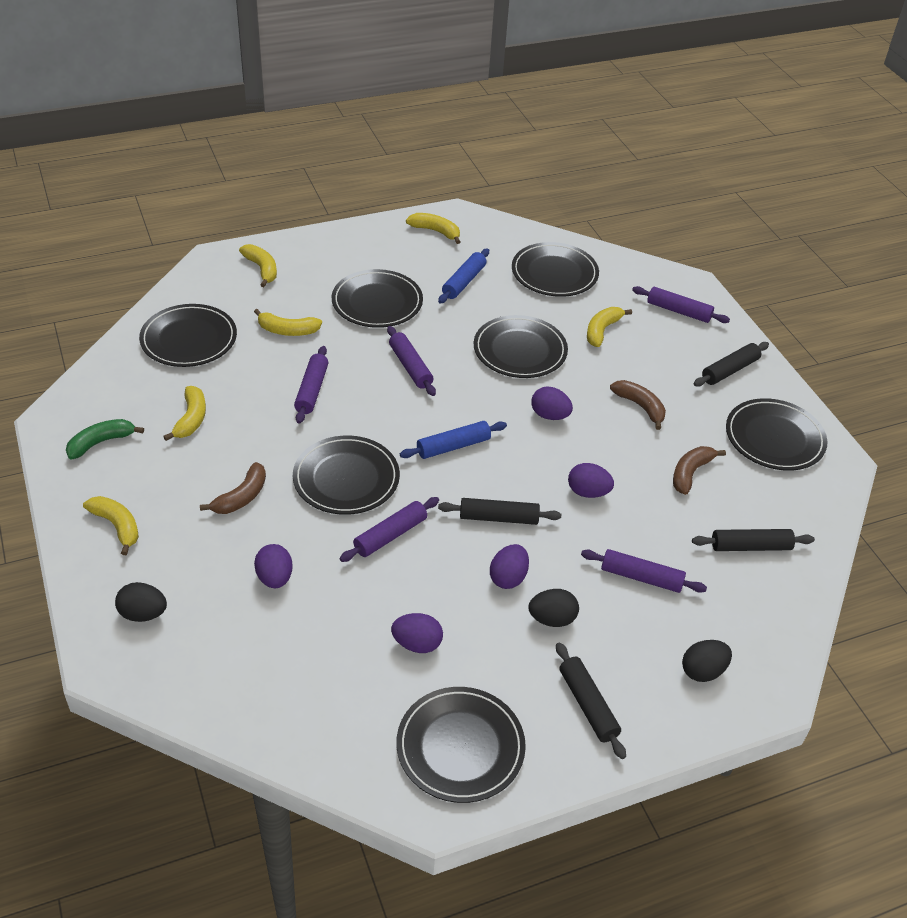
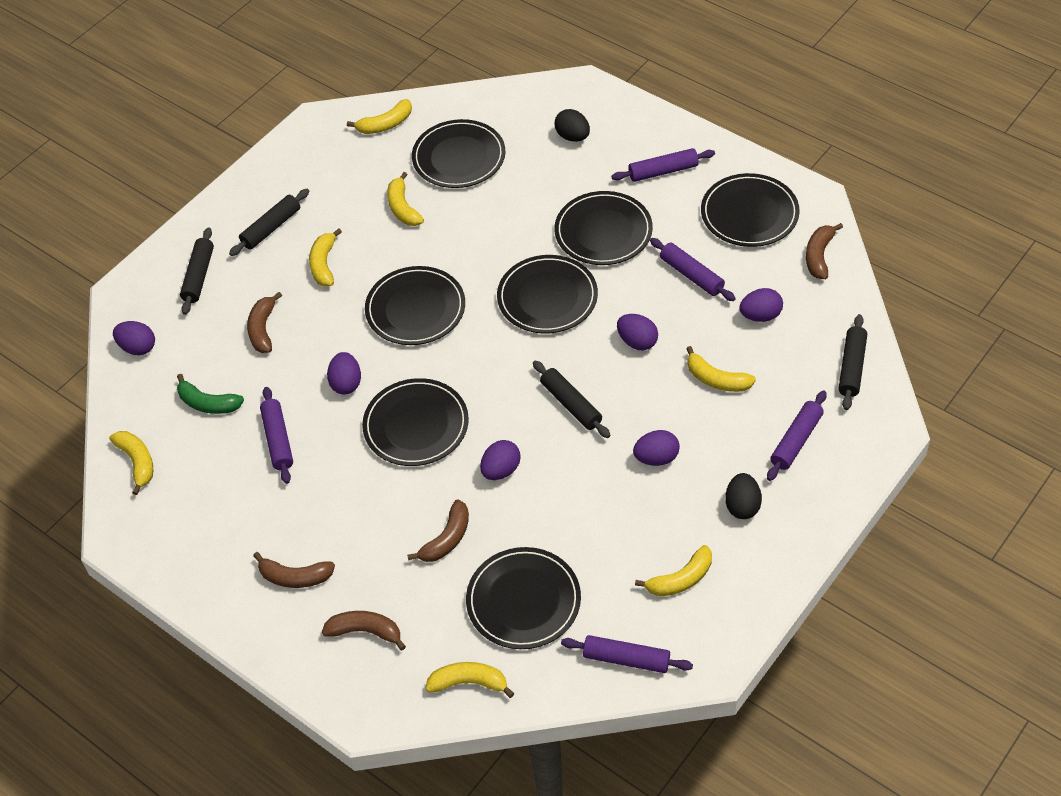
black egg: 3 -> 2
blue rolling pin: 2 -> 0
brown banana: 3 -> 5
purple egg: 5 -> 6
yellow banana: 6 -> 7

